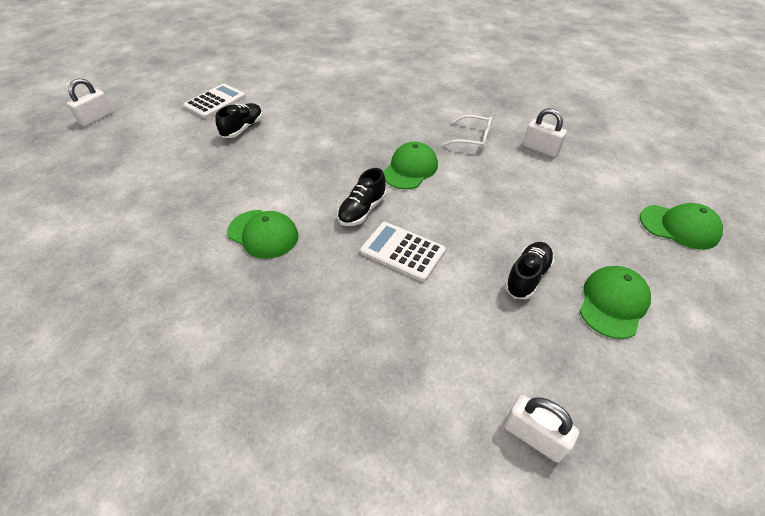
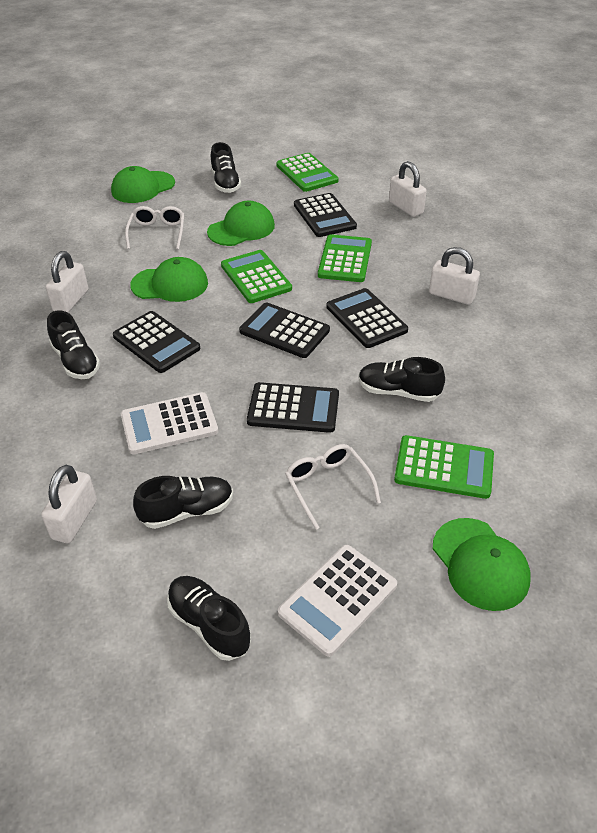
black calculator: 0 -> 5
black shoe: 3 -> 5
green calculator: 0 -> 4
white glasses: 1 -> 2
white padlock: 3 -> 4

